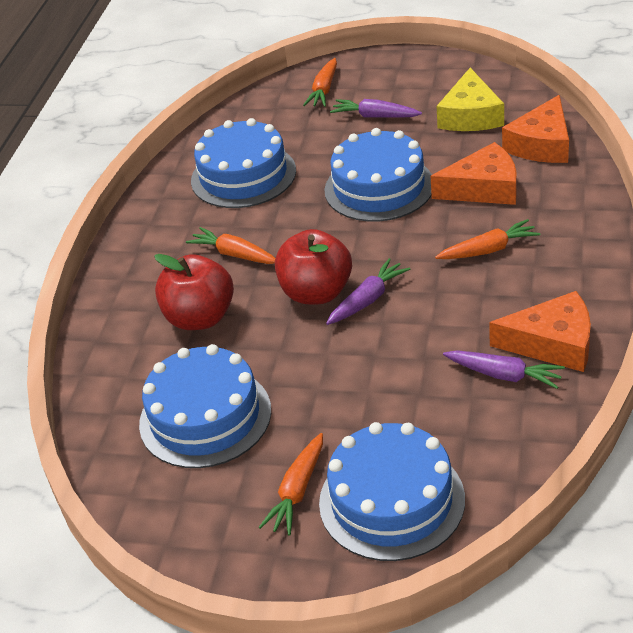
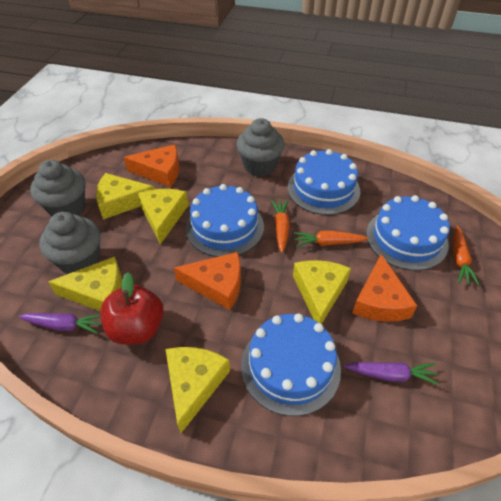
grey cupcake: 0 -> 3
orange carrot: 4 -> 3
purple carrot: 3 -> 2
red apple: 2 -> 1
yellow cheese: 1 -> 5

